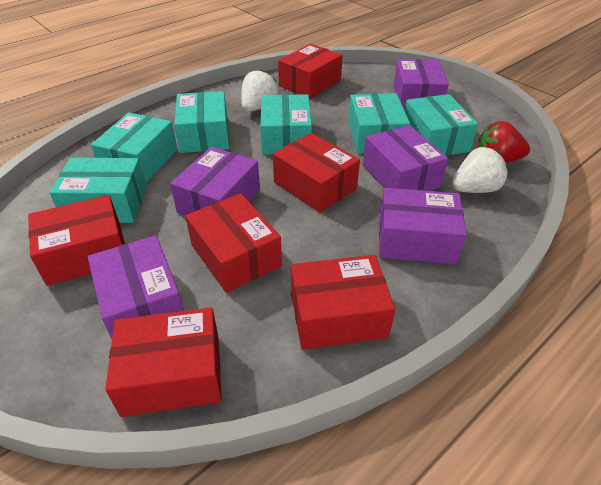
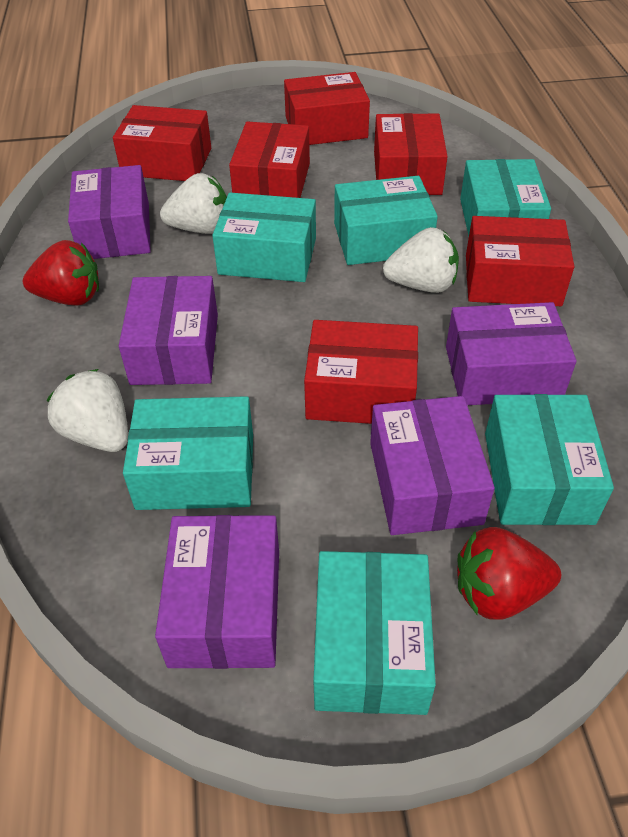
red strawberry: 1 -> 2
white strawberry: 2 -> 3

